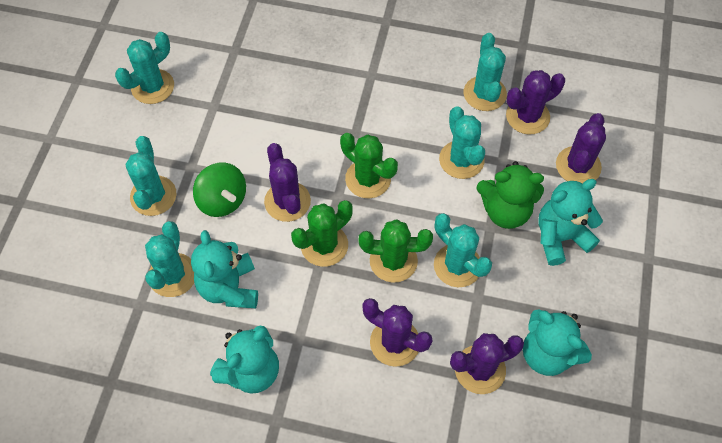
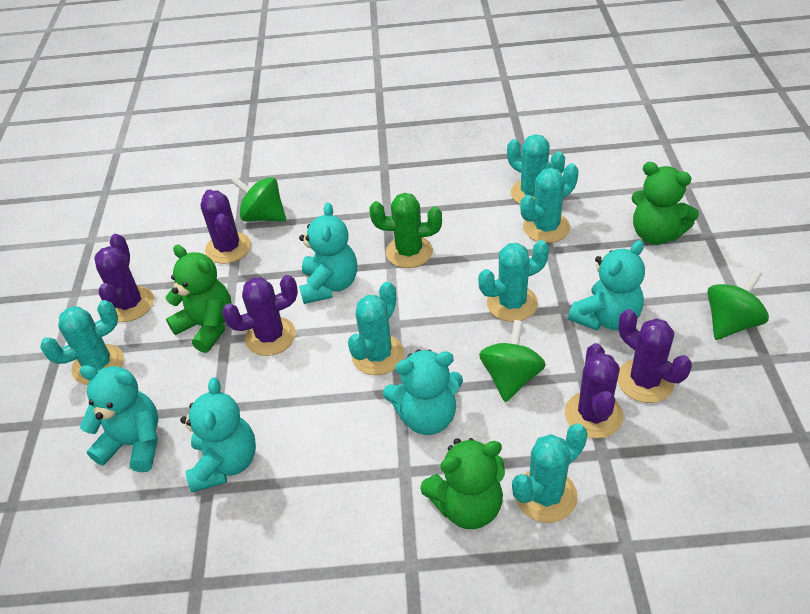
green cactus: 3 -> 1
green spinning top: 1 -> 3
green teddy bear: 1 -> 3
turquoise teddy bear: 4 -> 5

